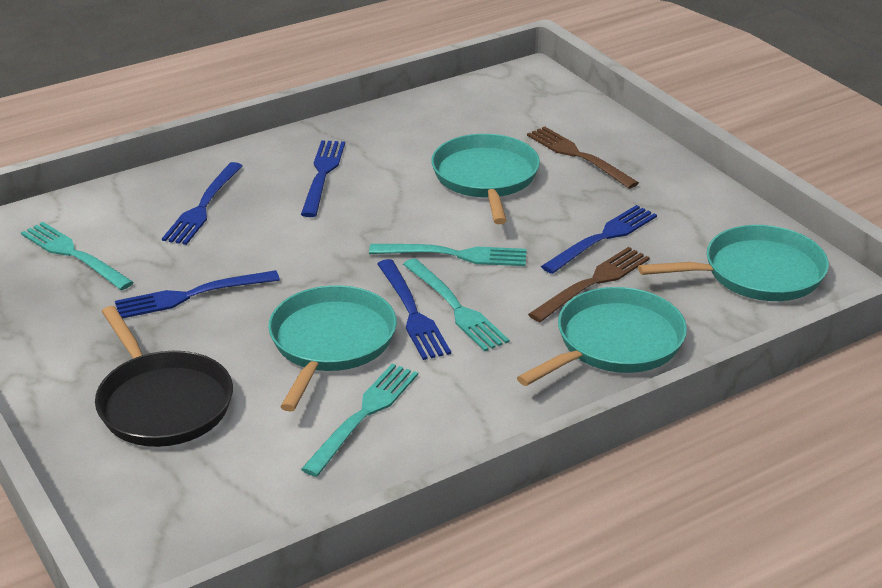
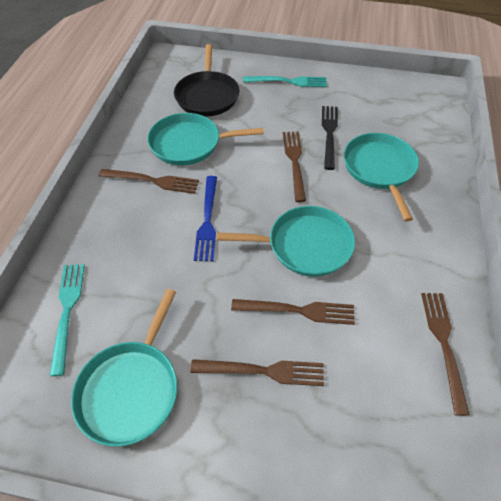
black fork: 0 -> 1
blue fork: 5 -> 1
brown fork: 2 -> 5
turquoise fork: 4 -> 2

